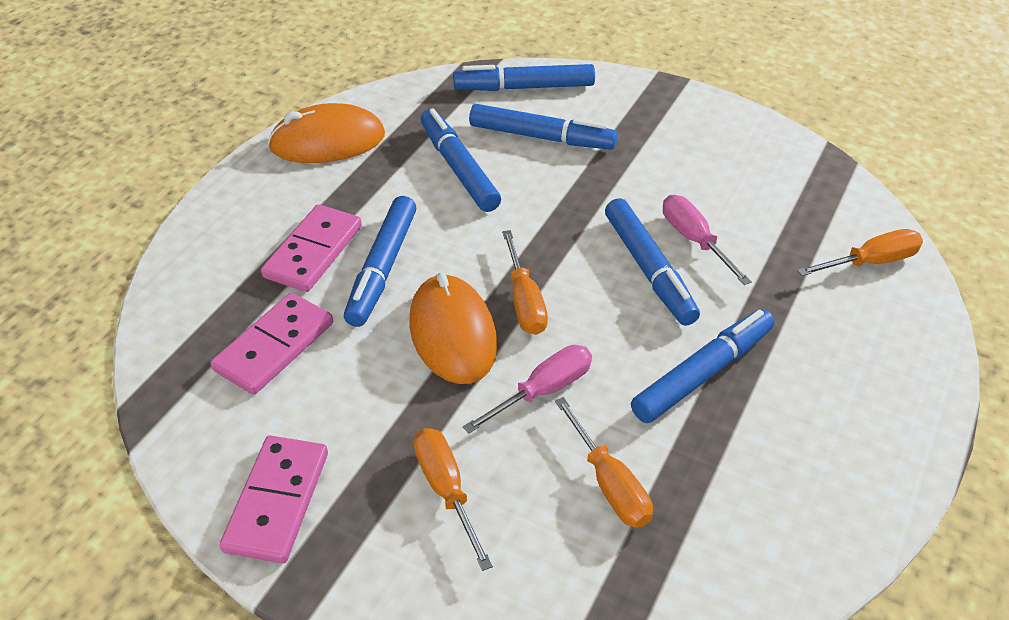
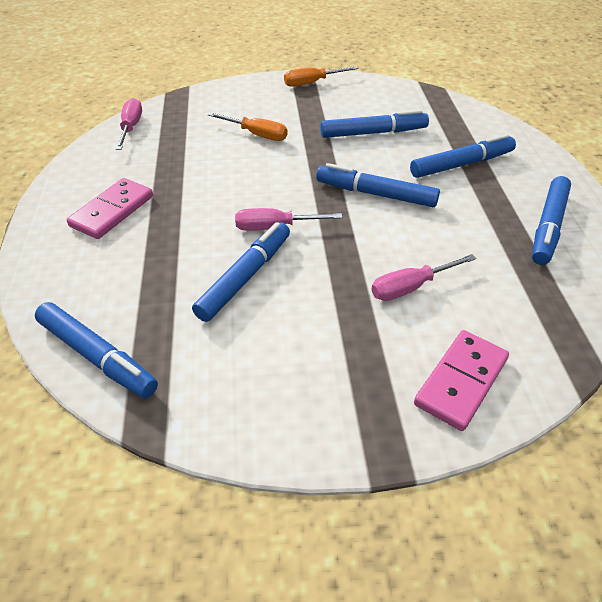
orange mouse: 2 -> 0
orange screwdriver: 4 -> 2
pink domino: 3 -> 2
pink screwdriver: 2 -> 3

